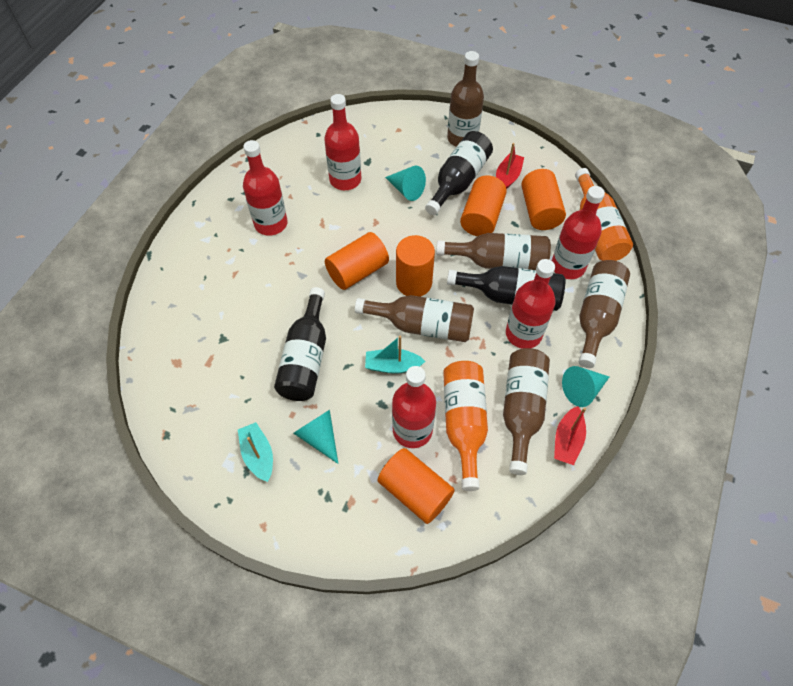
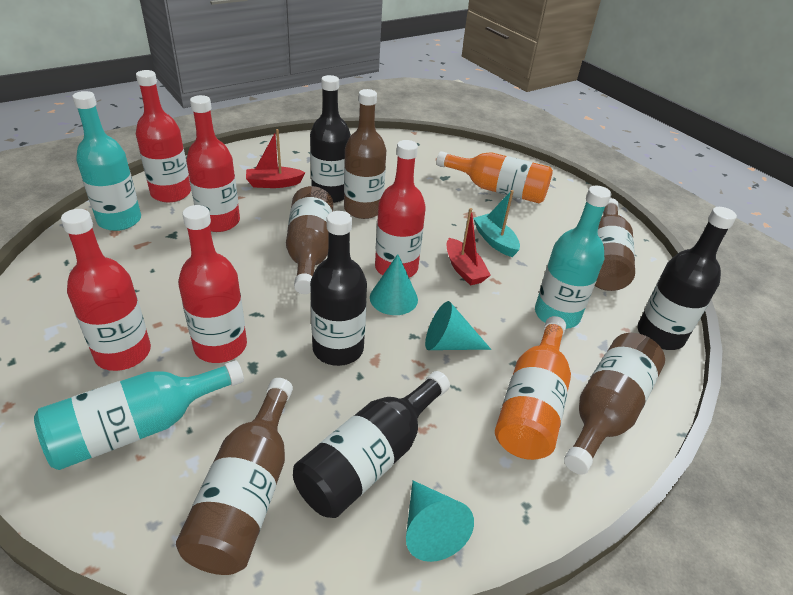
black bottle: 3 -> 4
orange cylinder: 5 -> 0
turquoise boat: 2 -> 1
turquoise bottle: 0 -> 3

